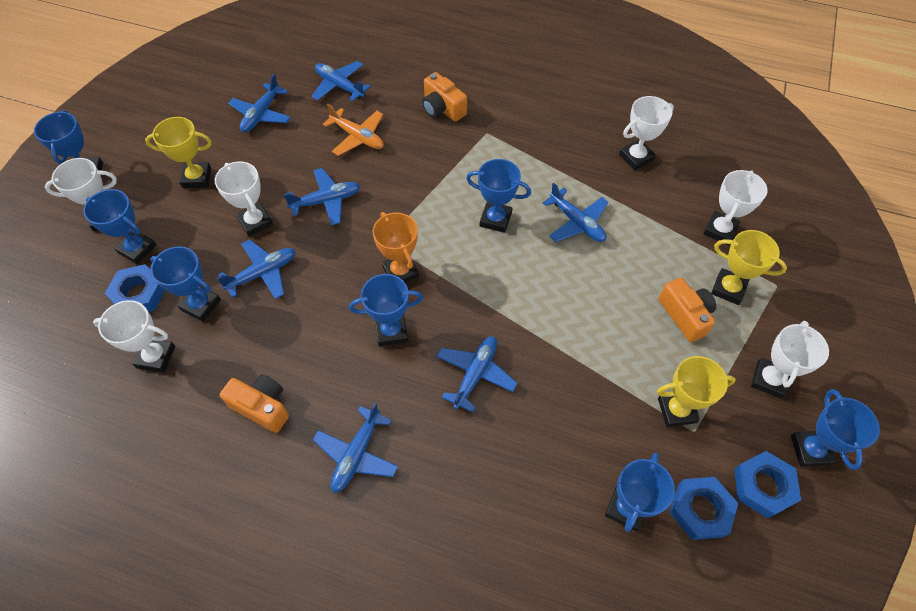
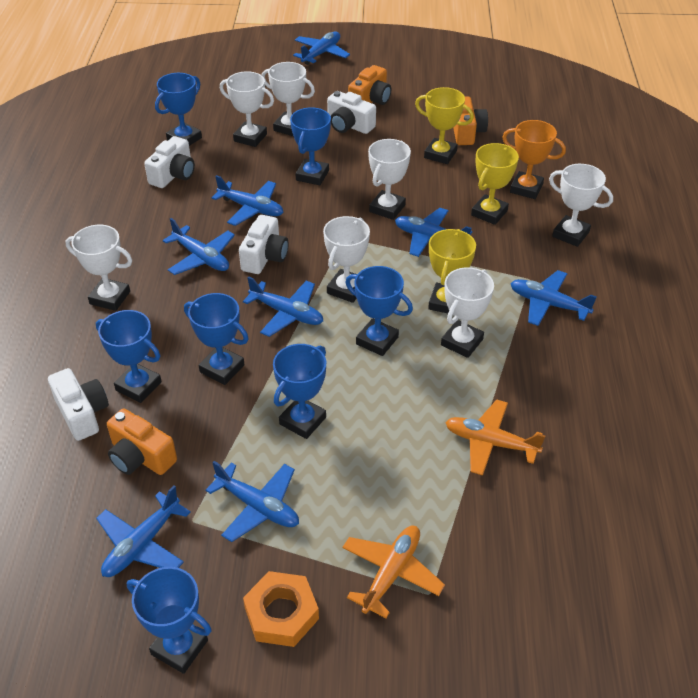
blue nut: 3 -> 0
blue plane: 7 -> 8
orange nut: 0 -> 1
orange plane: 1 -> 2
white camera: 0 -> 4
white trophy: 6 -> 7

